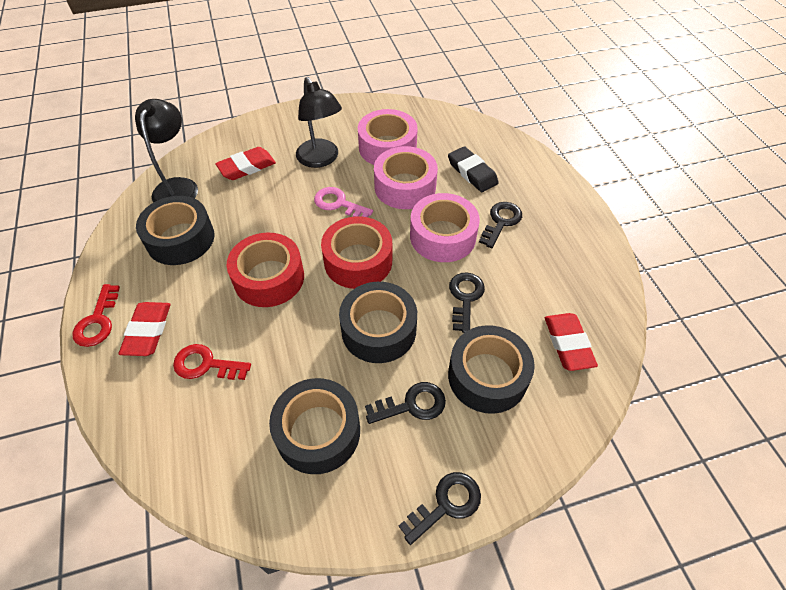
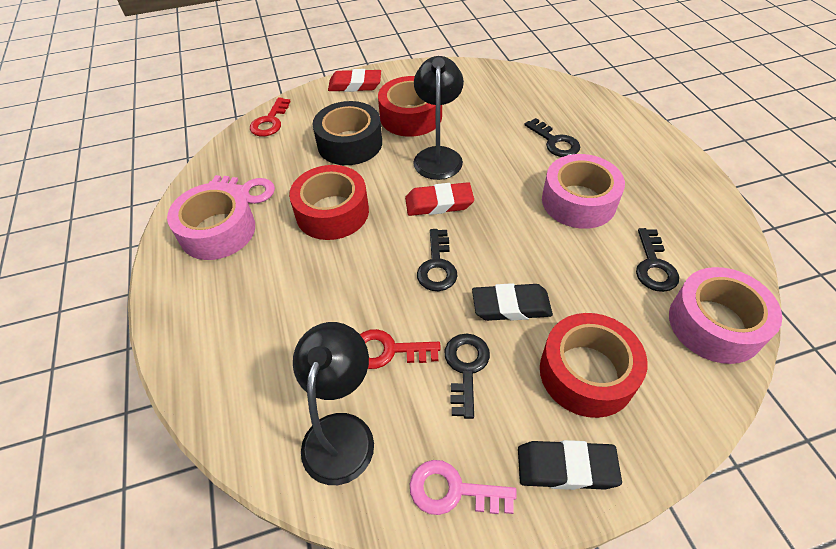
black eraser: 1 -> 2
black tape: 4 -> 1
pink key: 1 -> 2
red eraser: 3 -> 2
red tape: 2 -> 3

